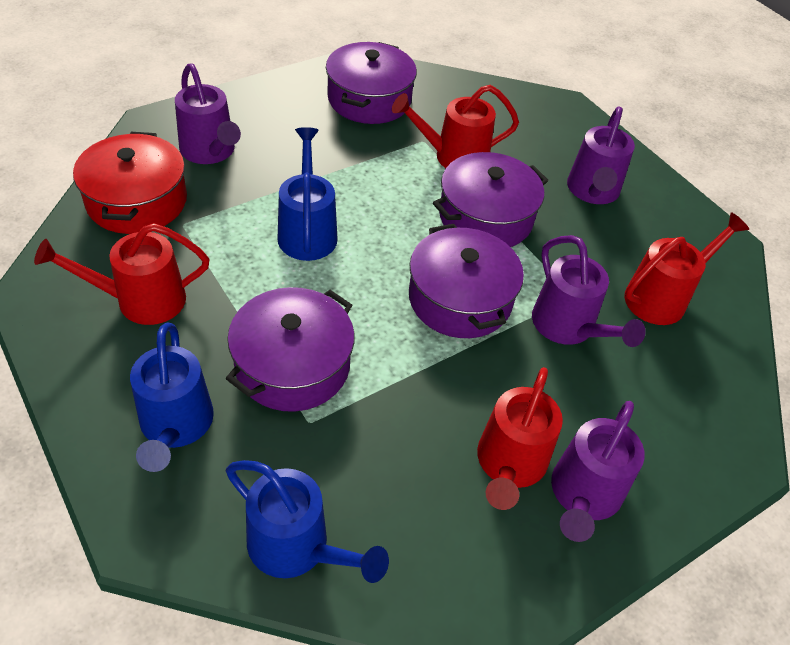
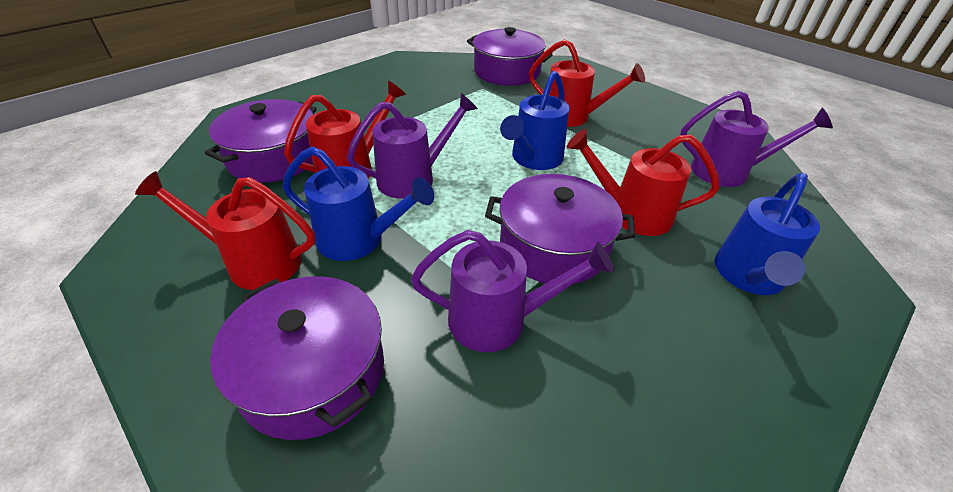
purple watering can: 4 -> 3
red pot: 1 -> 0

